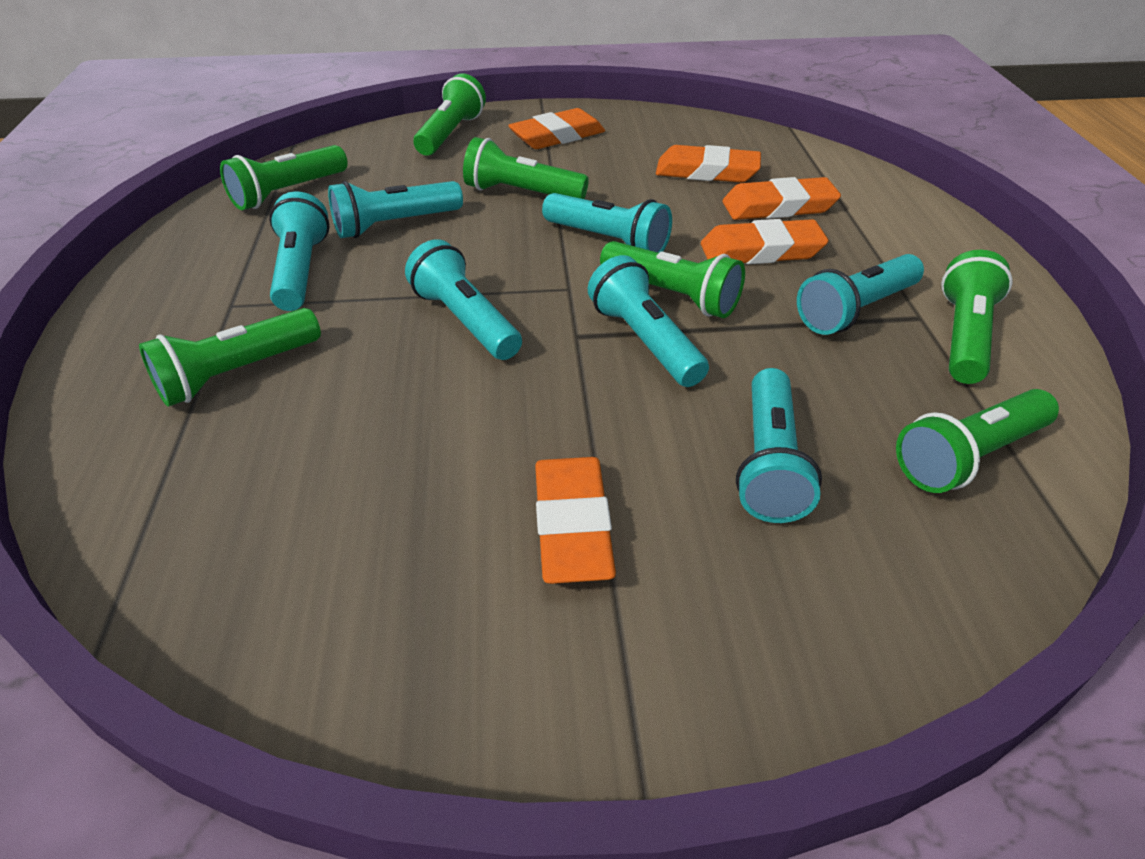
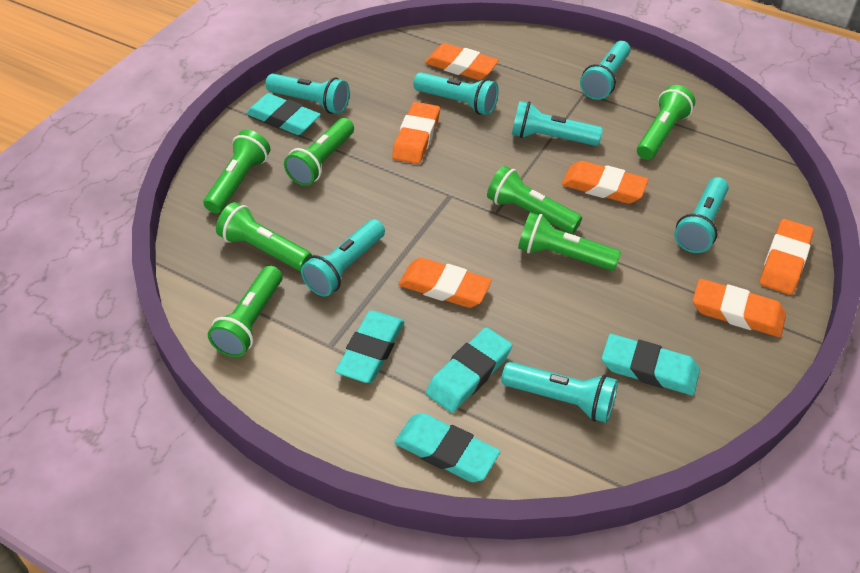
orange eraser: 5 -> 6
turquoise eraser: 0 -> 5

